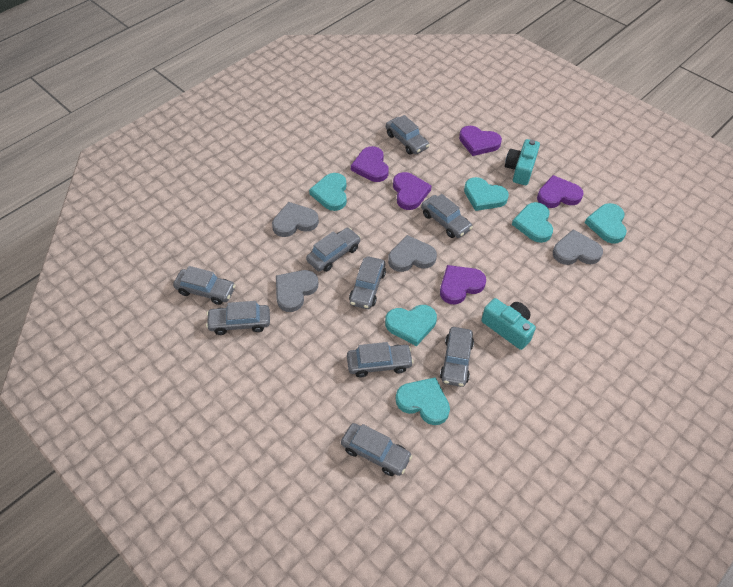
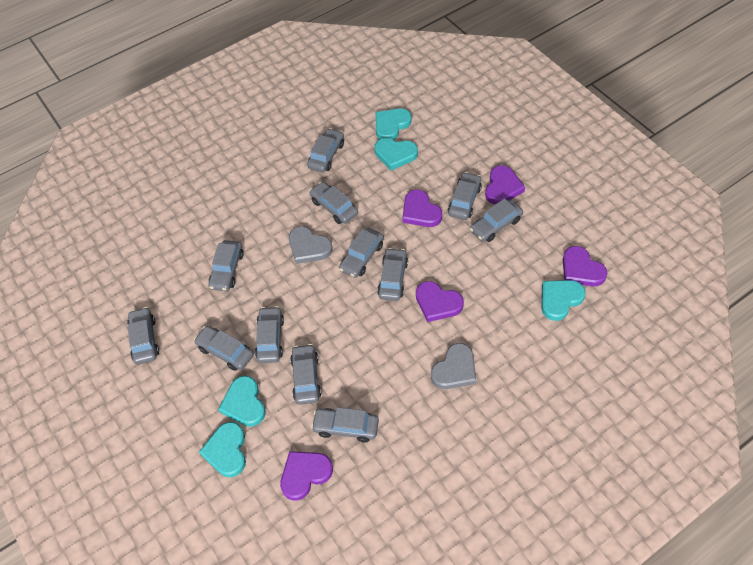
grey car: 9 -> 12
grey heart: 4 -> 2
turquoise camera: 2 -> 0
turquoise heart: 6 -> 5

